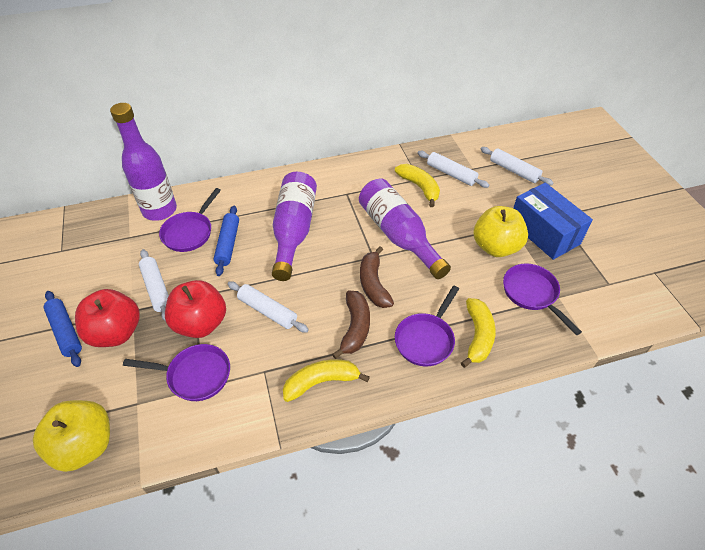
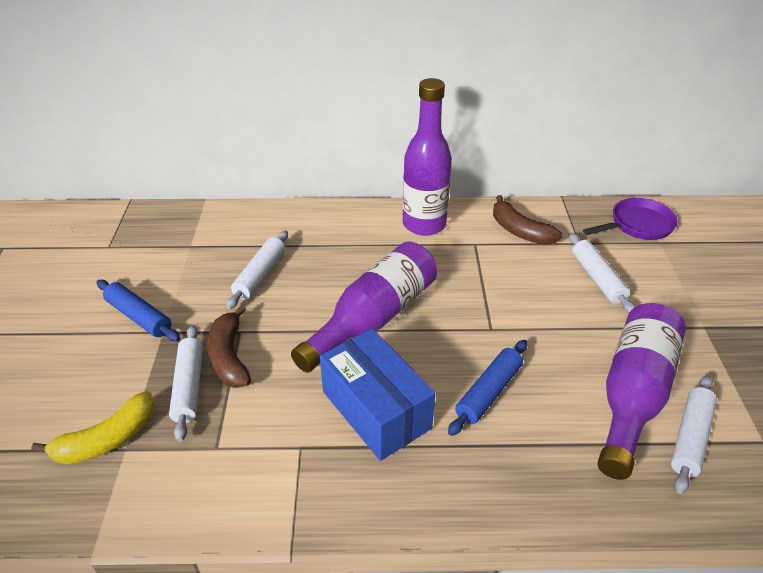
purple pan: 4 -> 1
red apple: 2 -> 0
yellow apple: 2 -> 0
yellow banana: 3 -> 1

